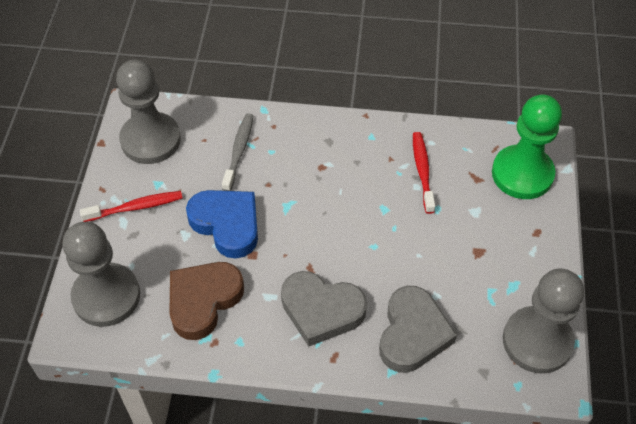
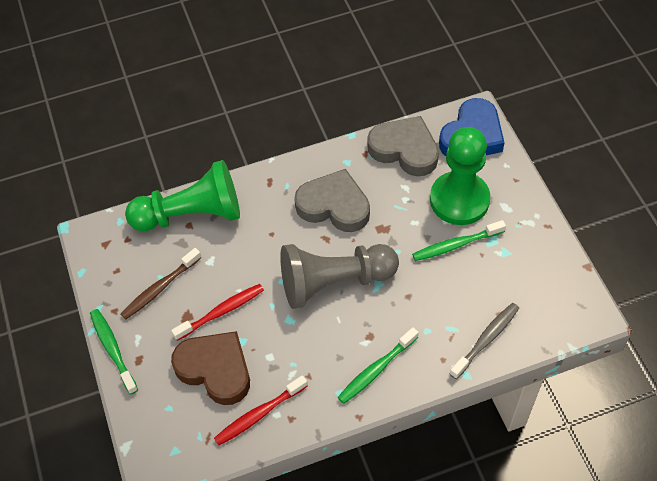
brown toothbrush: 0 -> 1
green pawn: 1 -> 2
green toothbrush: 0 -> 3
grey pawn: 3 -> 1

